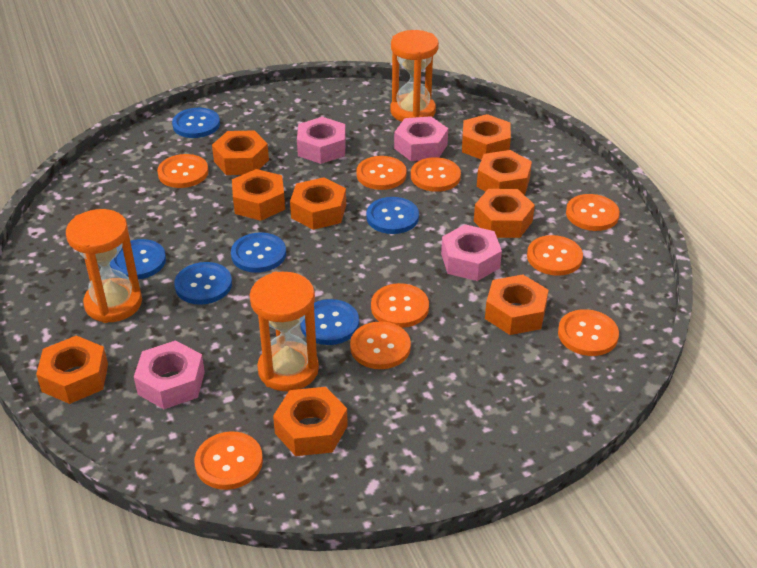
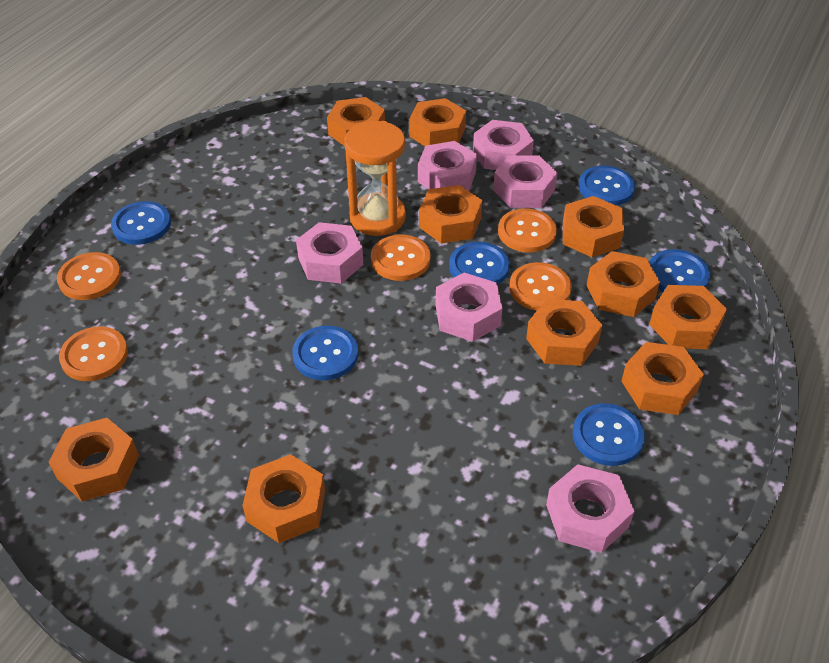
orange button: 9 -> 5
orange hourglass: 3 -> 1
orange nut: 9 -> 10
pink nut: 4 -> 6

